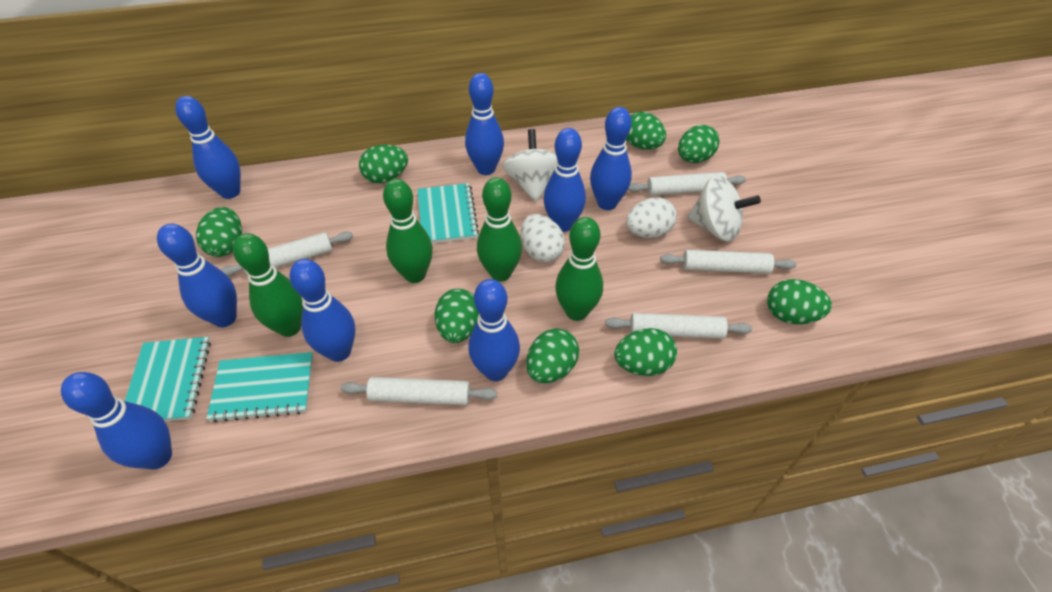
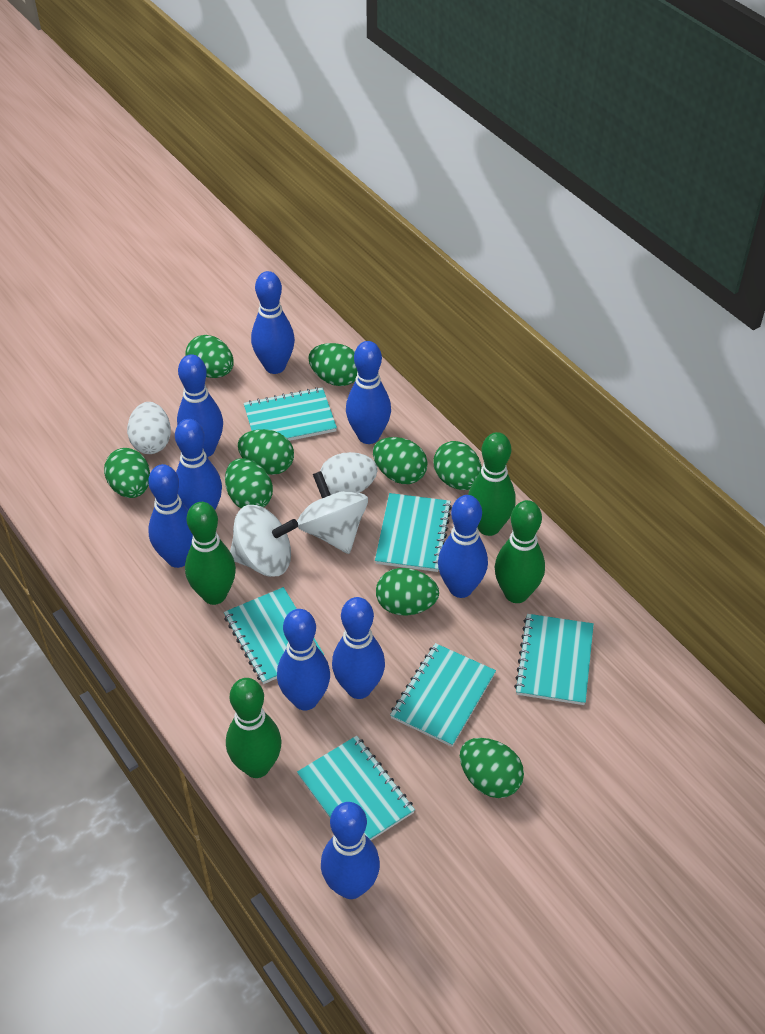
blue bowling pin: 8 -> 9
green egg: 8 -> 9
turquoise notebook: 3 -> 6
white rolling pin: 5 -> 0

